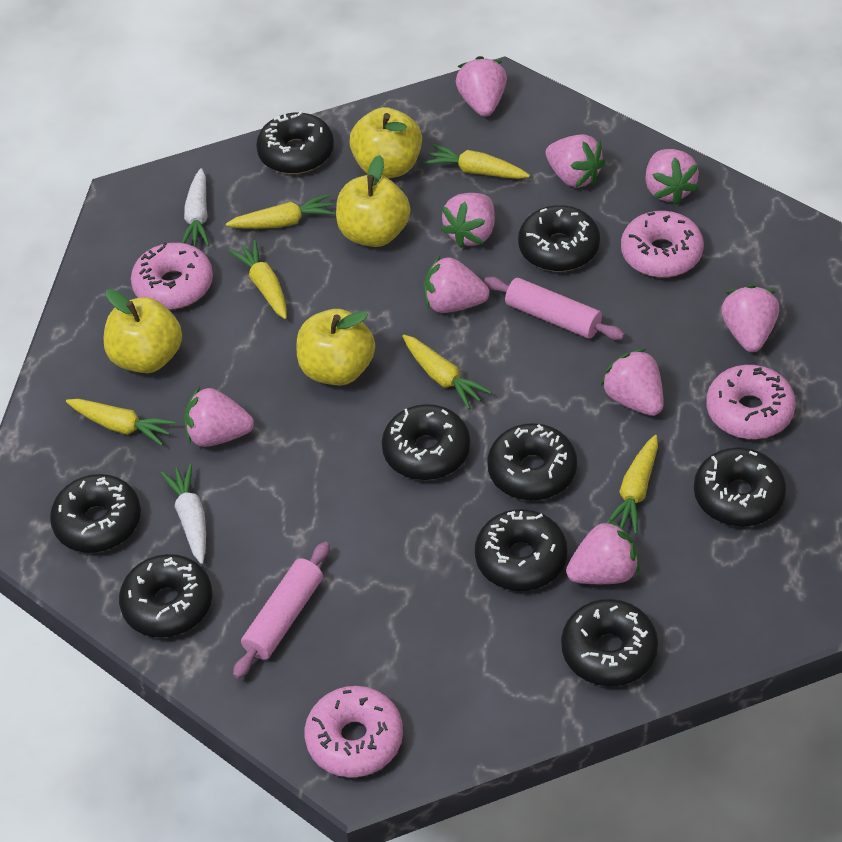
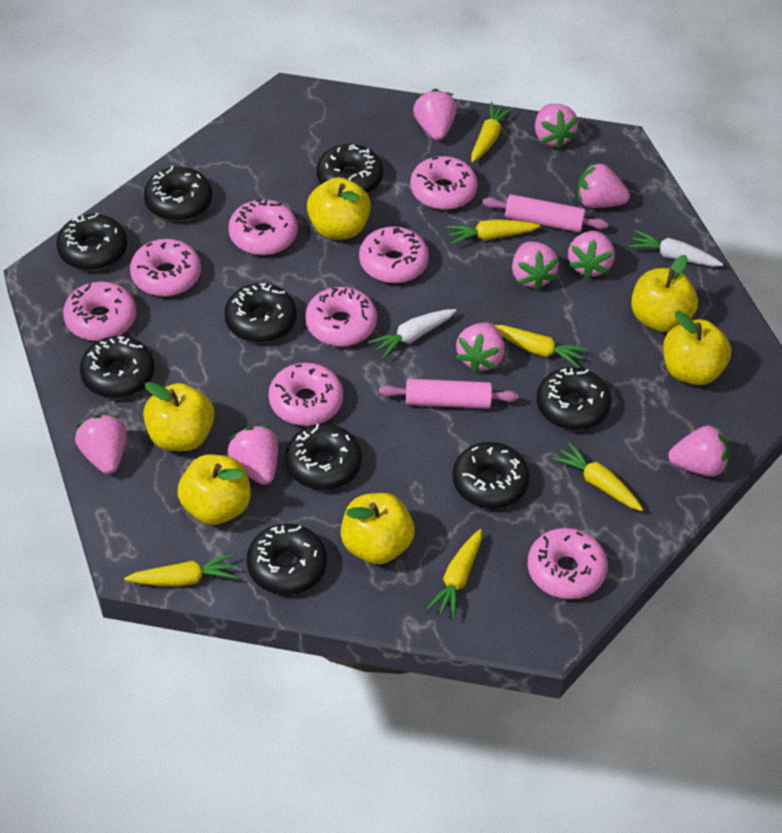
pink donut: 4 -> 8
yellow apple: 4 -> 6

